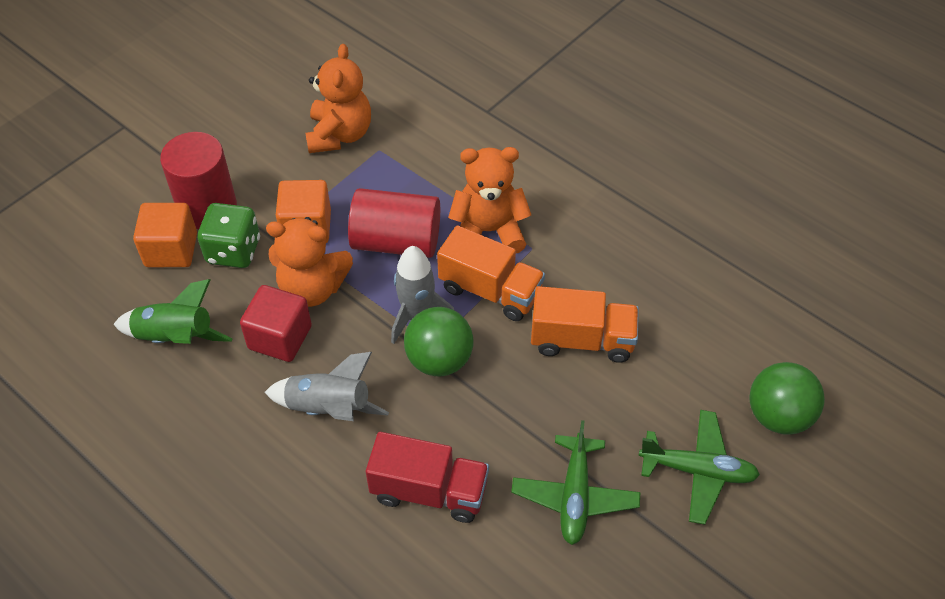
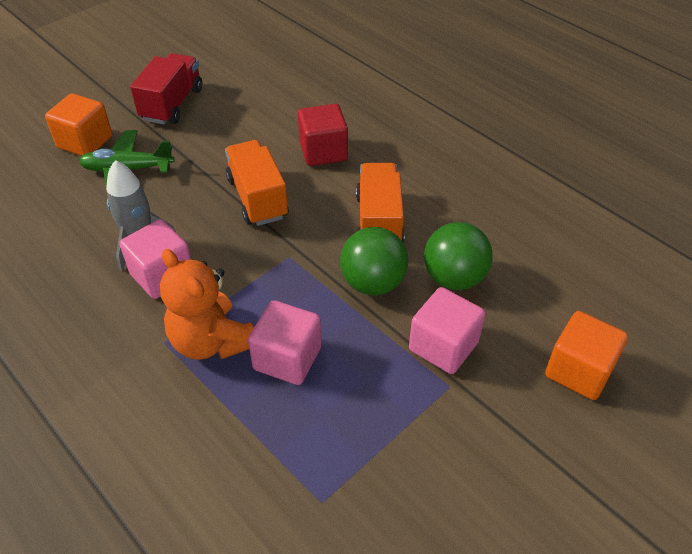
green dice: 1 -> 0
green plane: 2 -> 1
green rocket: 1 -> 0
grey rocket: 2 -> 1
orange teddy bear: 3 -> 1
pink cube: 0 -> 3
red cylinder: 2 -> 0

